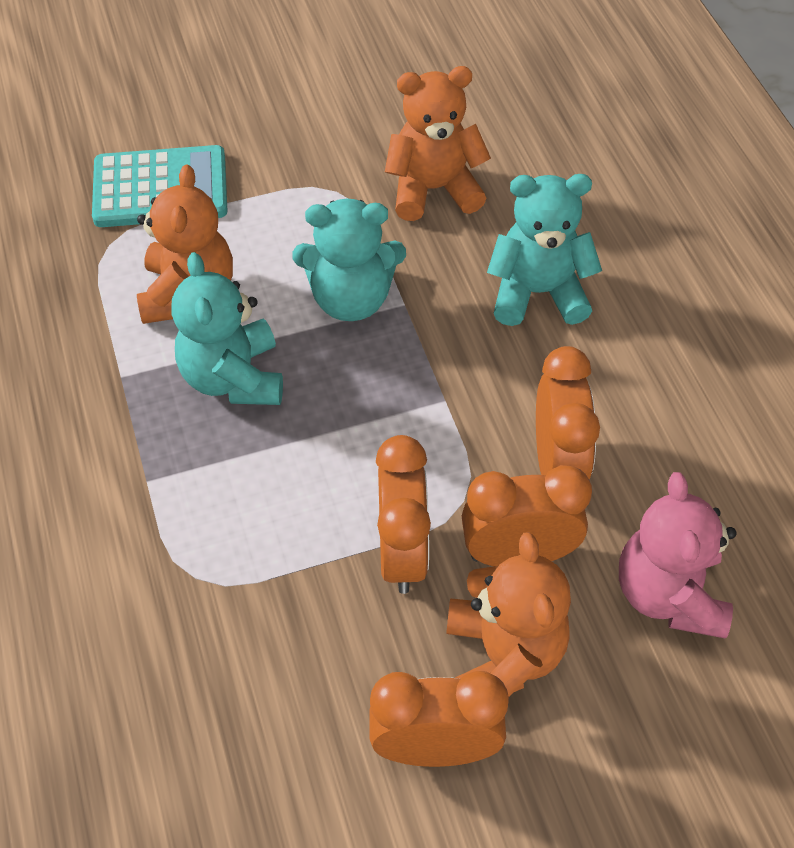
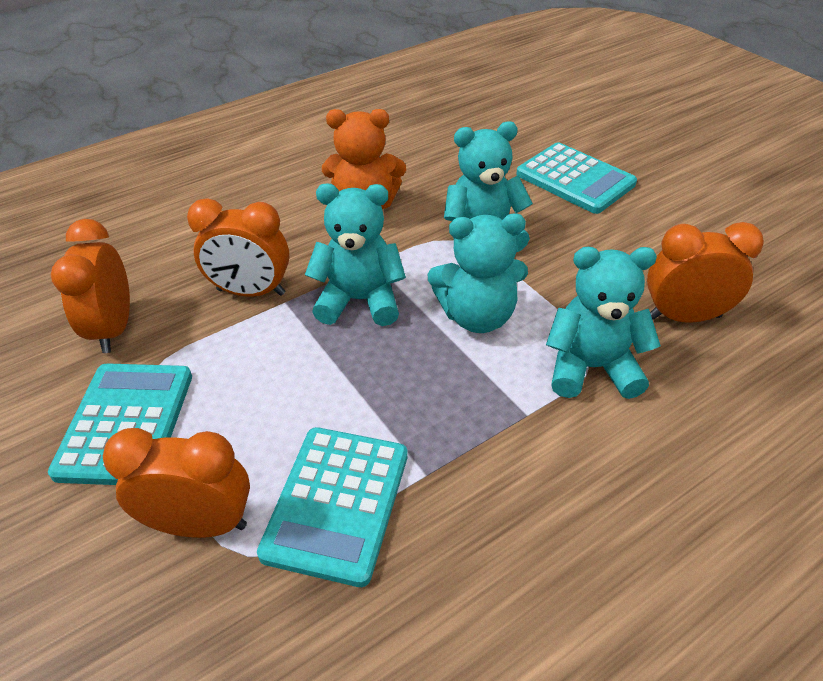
orange teddy bear: 3 -> 1
pink teddy bear: 1 -> 0
turquoise calculator: 1 -> 3
turquoise teddy bear: 3 -> 4

